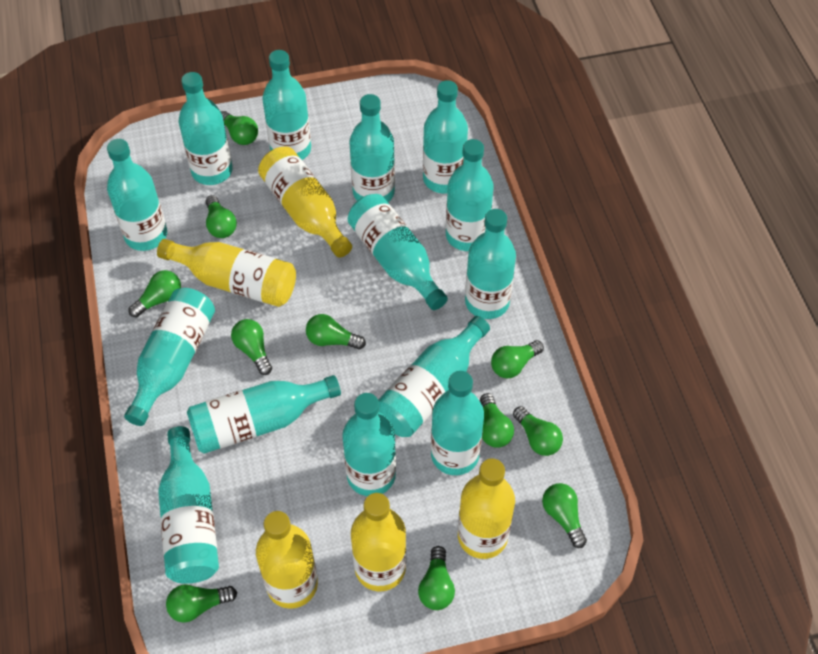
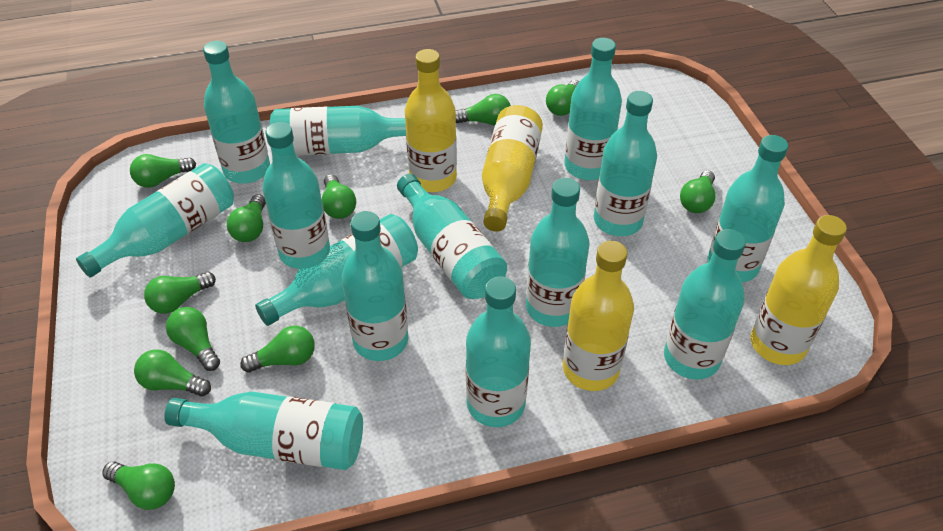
yellow bottle: 5 -> 4

